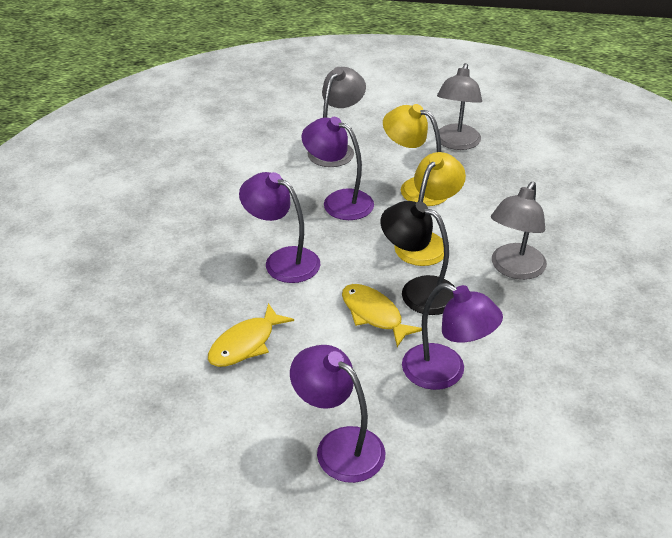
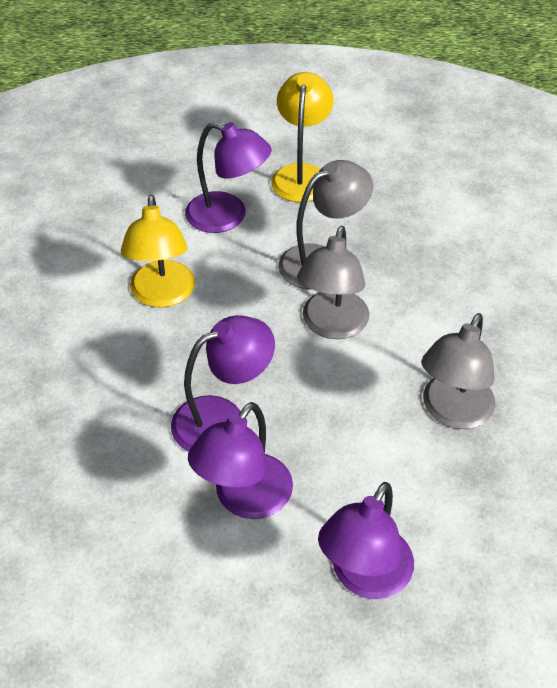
black lamp: 1 -> 0
yellow fish: 2 -> 0

